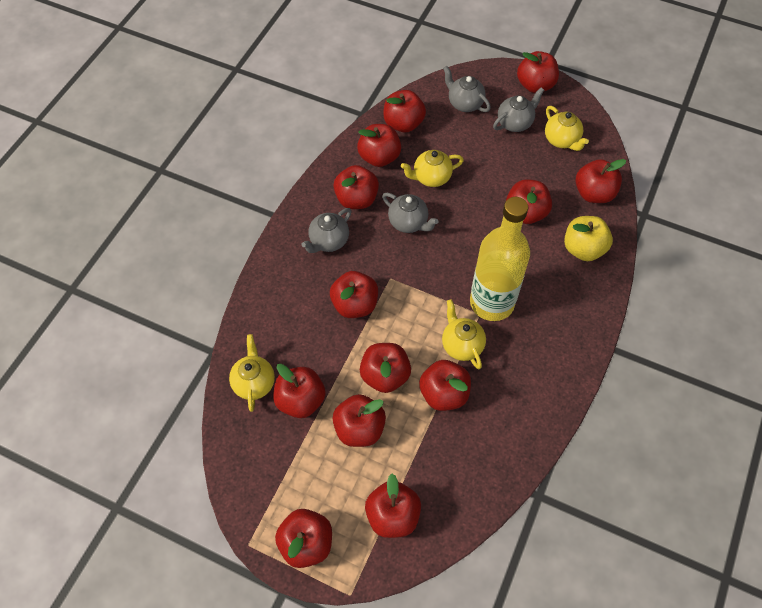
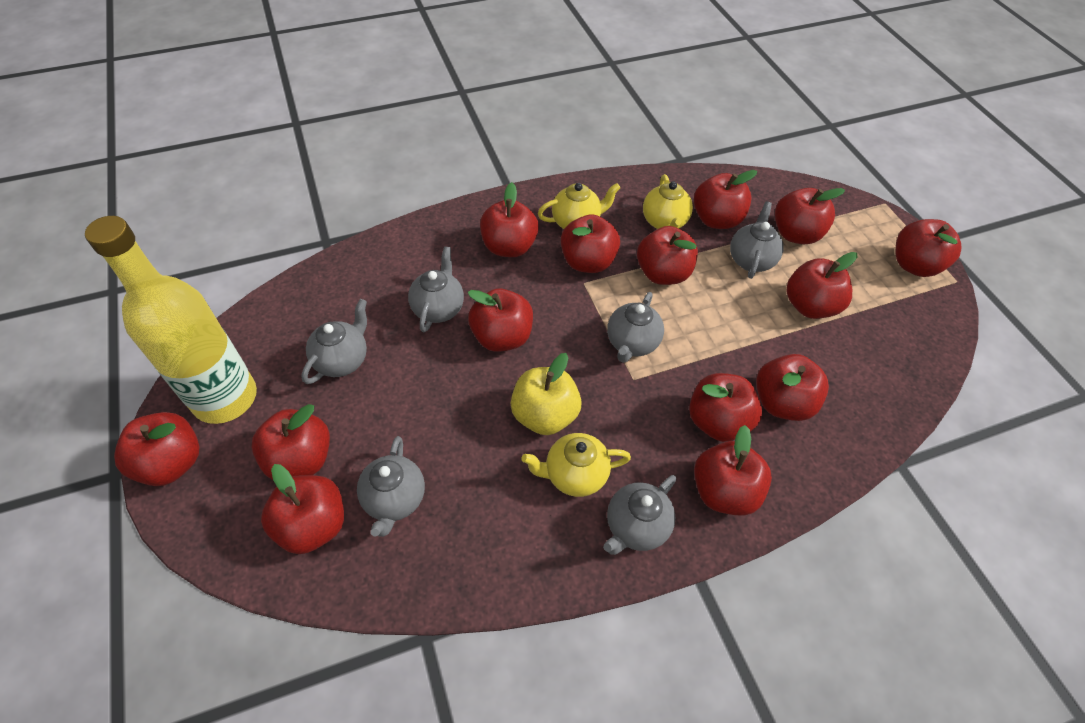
grey teapot: 4 -> 6
red apple: 13 -> 14
yellow teapot: 4 -> 3

